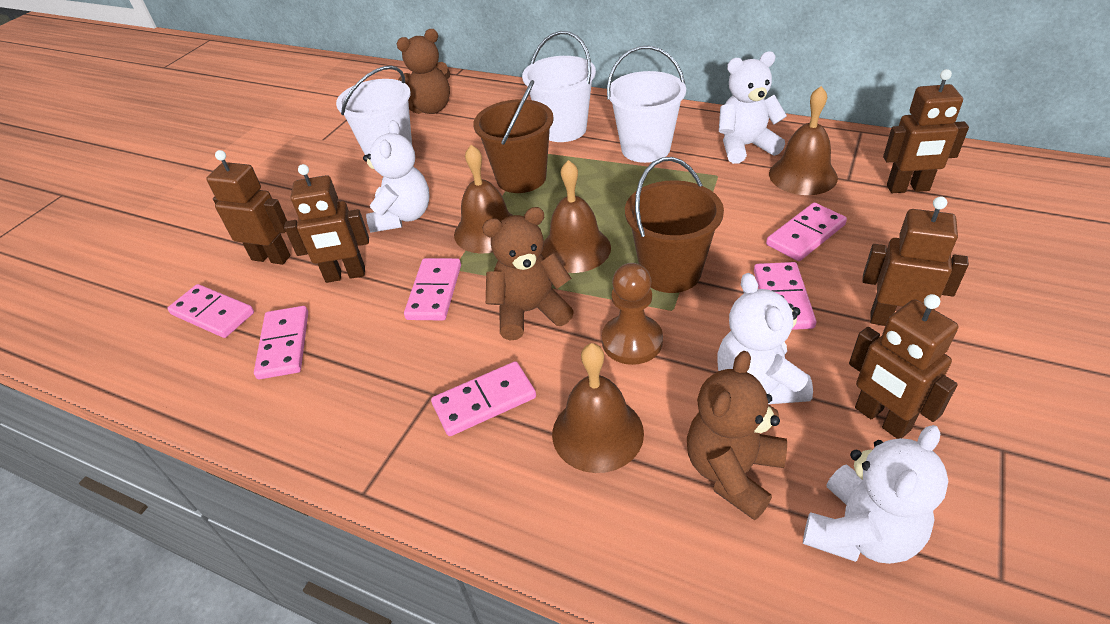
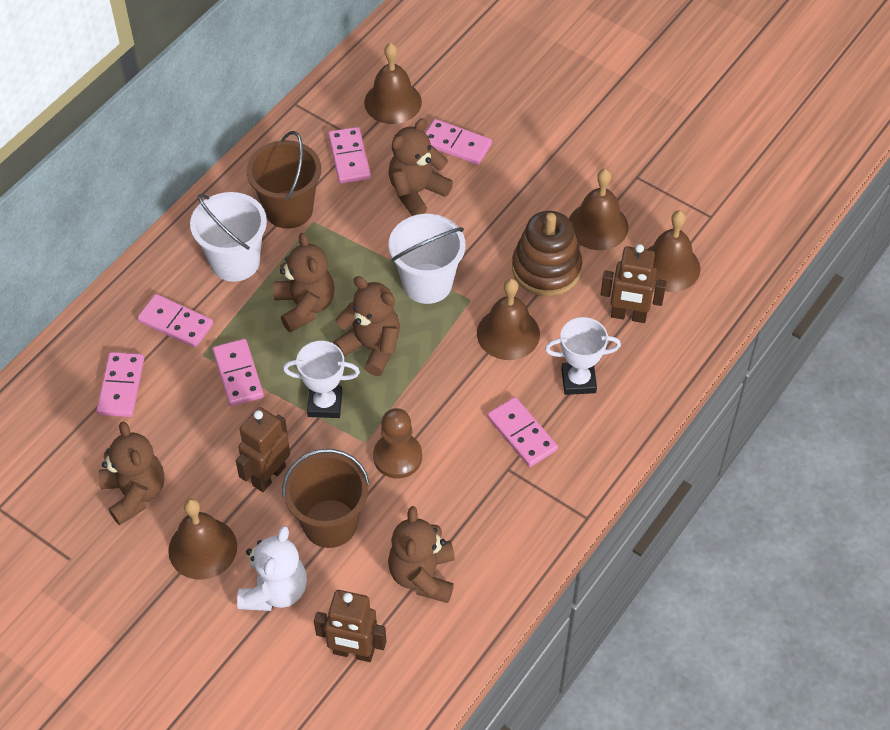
brown bell: 4 -> 5
brown robot: 5 -> 3
brown stacking toy: 0 -> 1
brown teddy bear: 3 -> 5
white bucket: 3 -> 2
white teddy bear: 4 -> 1
white trophy: 0 -> 2

